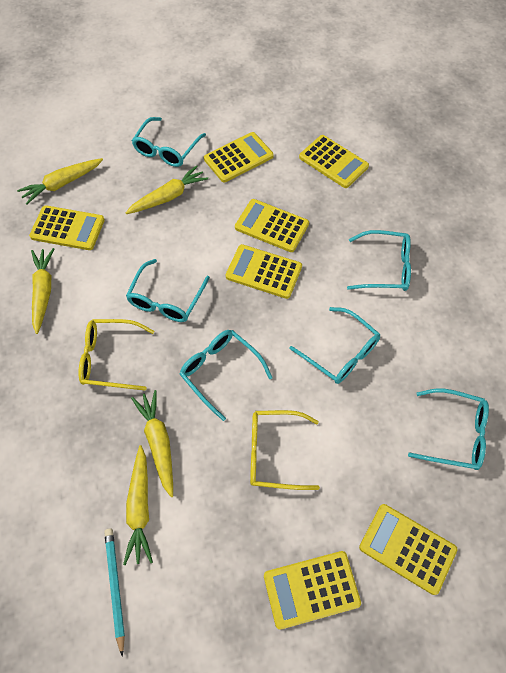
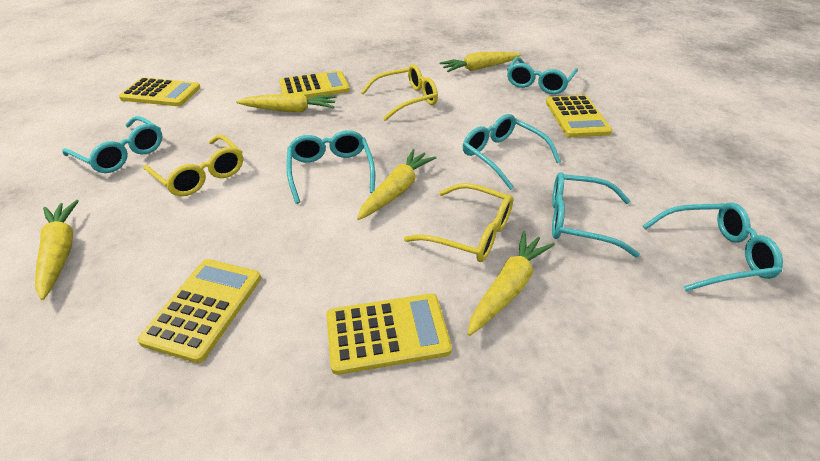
turquoise pencil: 1 -> 0
yellow calculator: 7 -> 5
yellow glasses: 2 -> 3

